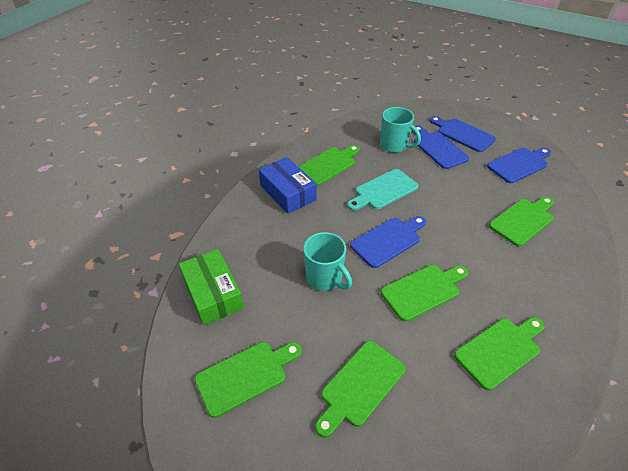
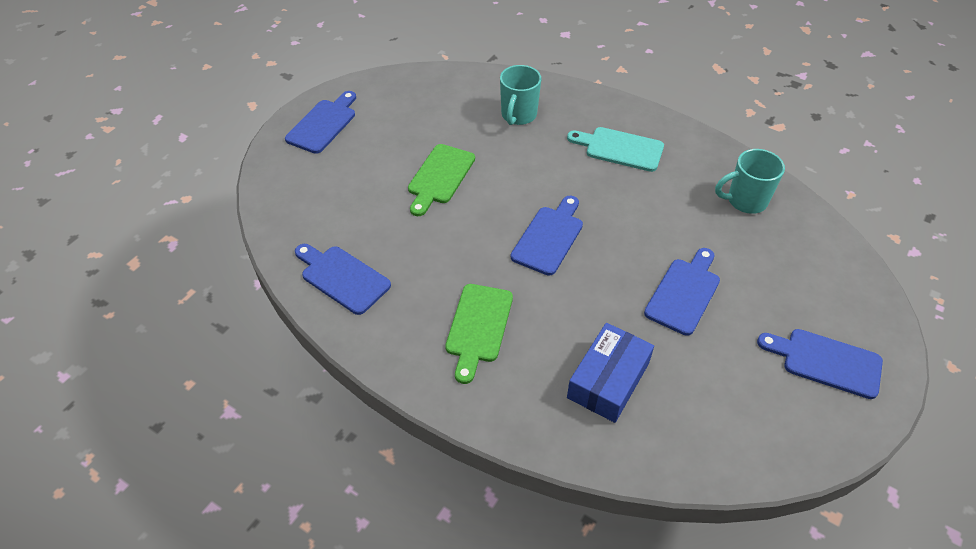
blue cutting board: 4 -> 5
green box: 1 -> 0
green cutting board: 6 -> 2

